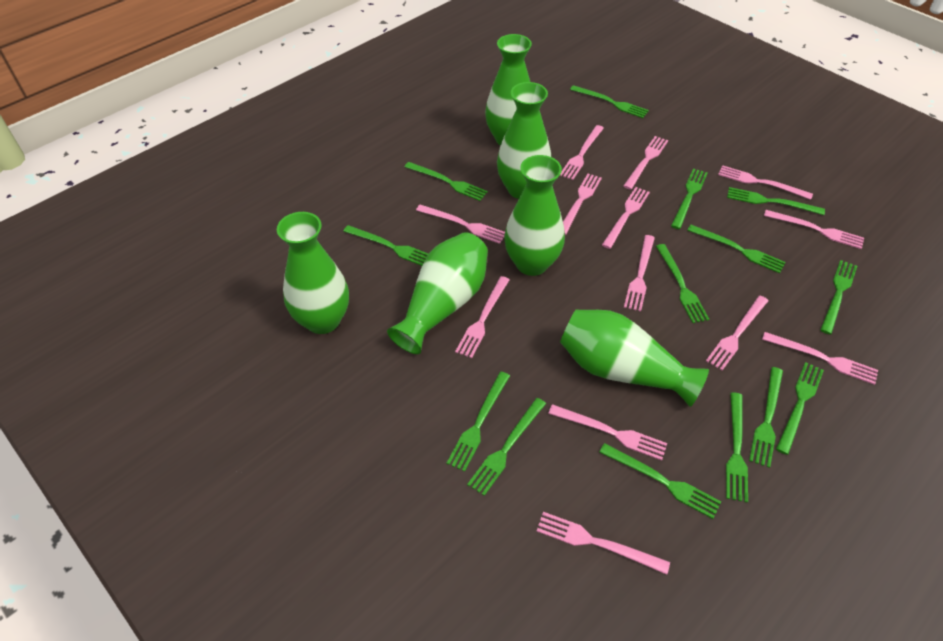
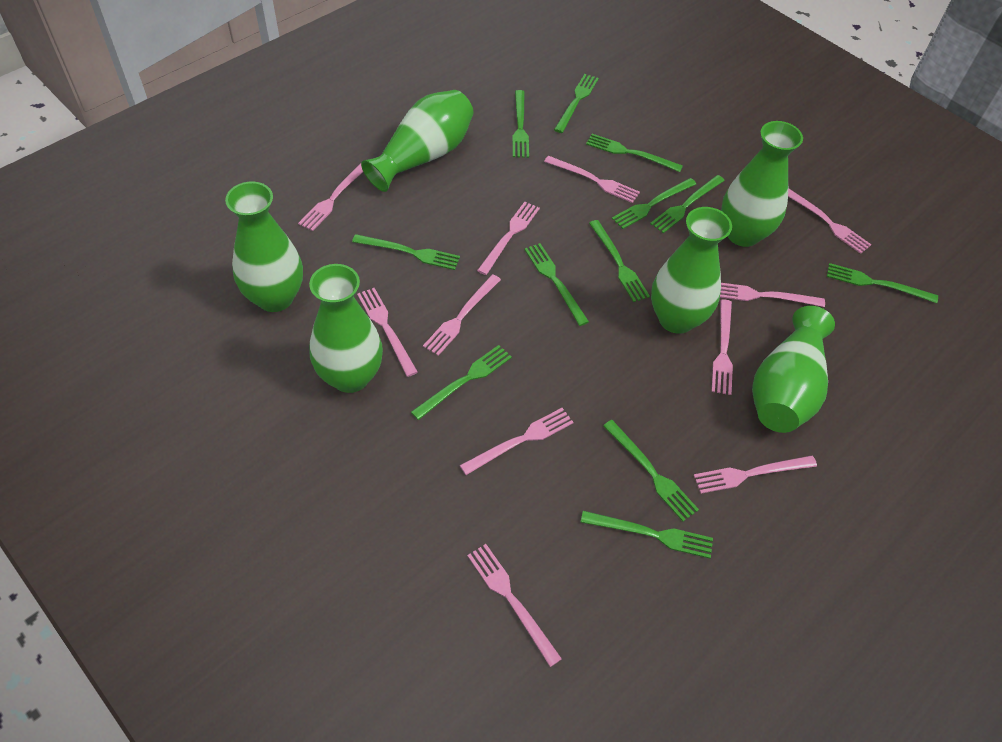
green fork: 14 -> 12
pink fork: 13 -> 11

